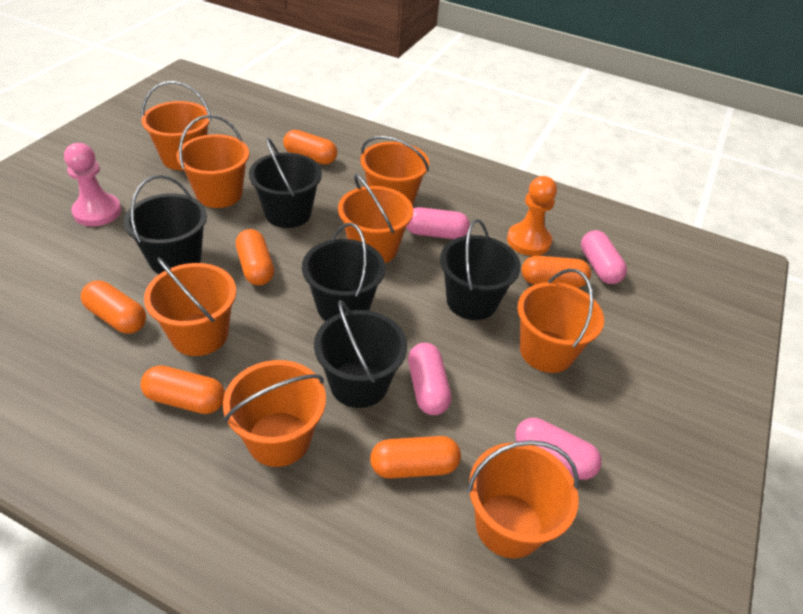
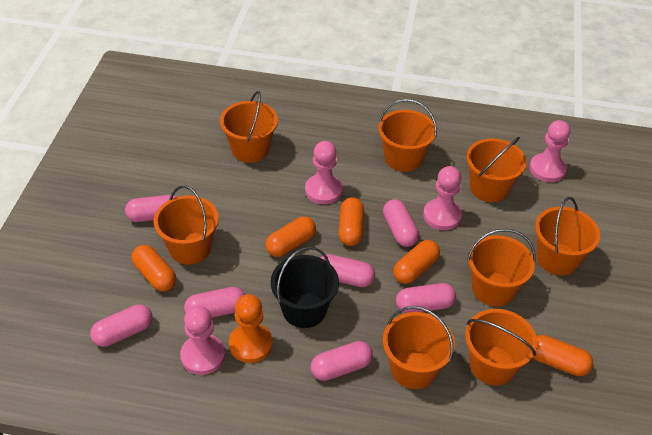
black bucket: 5 -> 1
orange capsule: 6 -> 5
pink capsule: 4 -> 7
pink pawn: 1 -> 4

